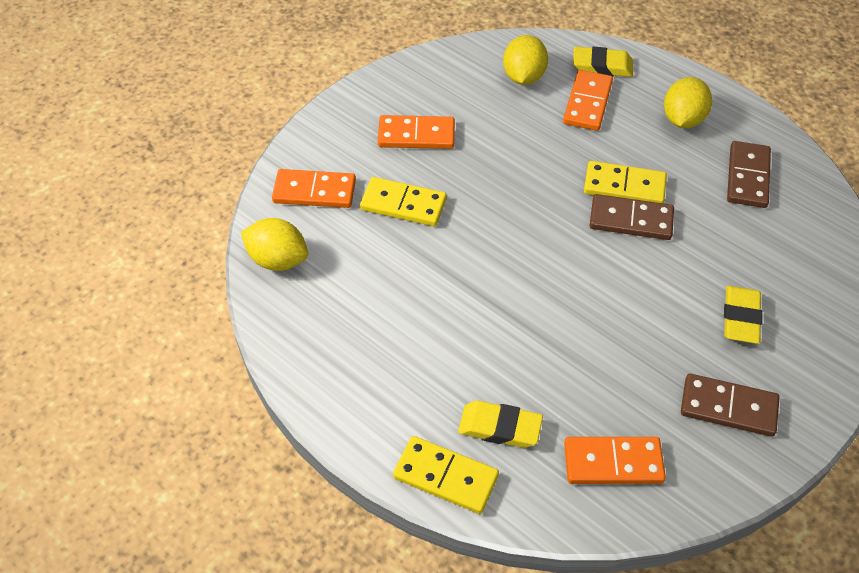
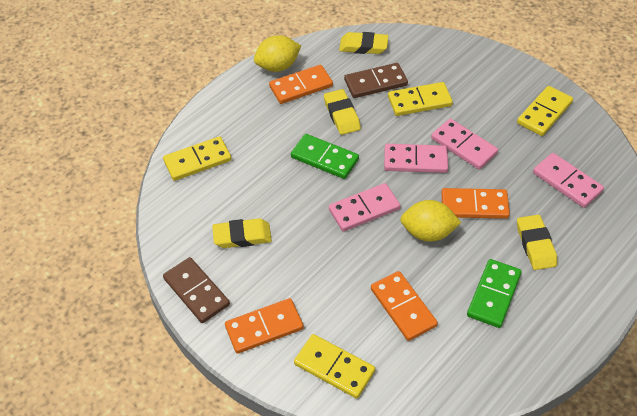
brown domino: 3 -> 2
green domino: 0 -> 2
pink domino: 0 -> 4
yellow domino: 3 -> 4
yellow eraser: 3 -> 4
yellow lemon: 3 -> 2

